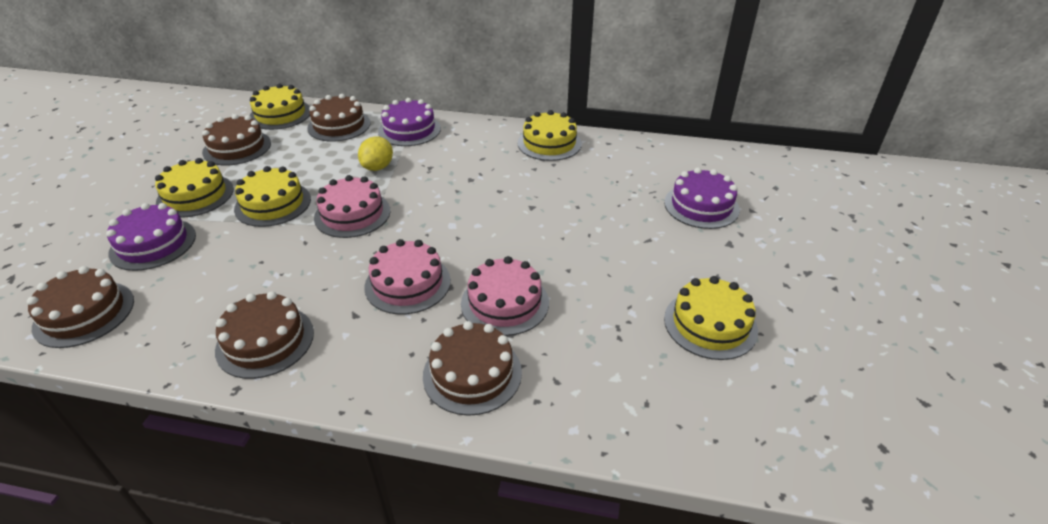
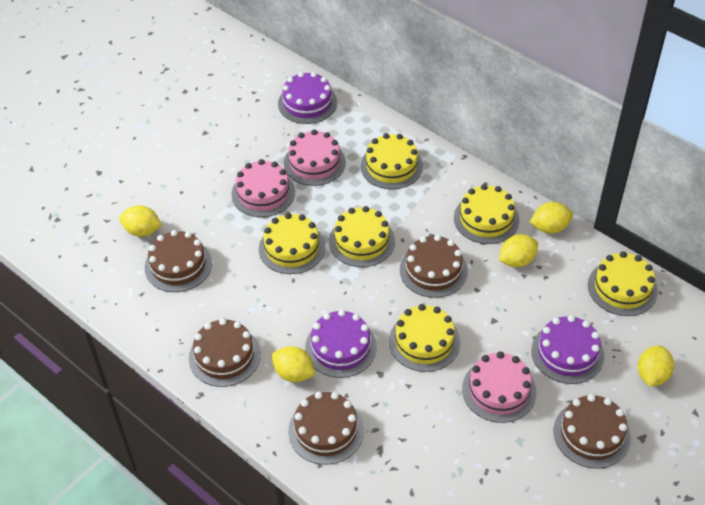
yellow cake: 5 -> 6
yellow lemon: 1 -> 5

